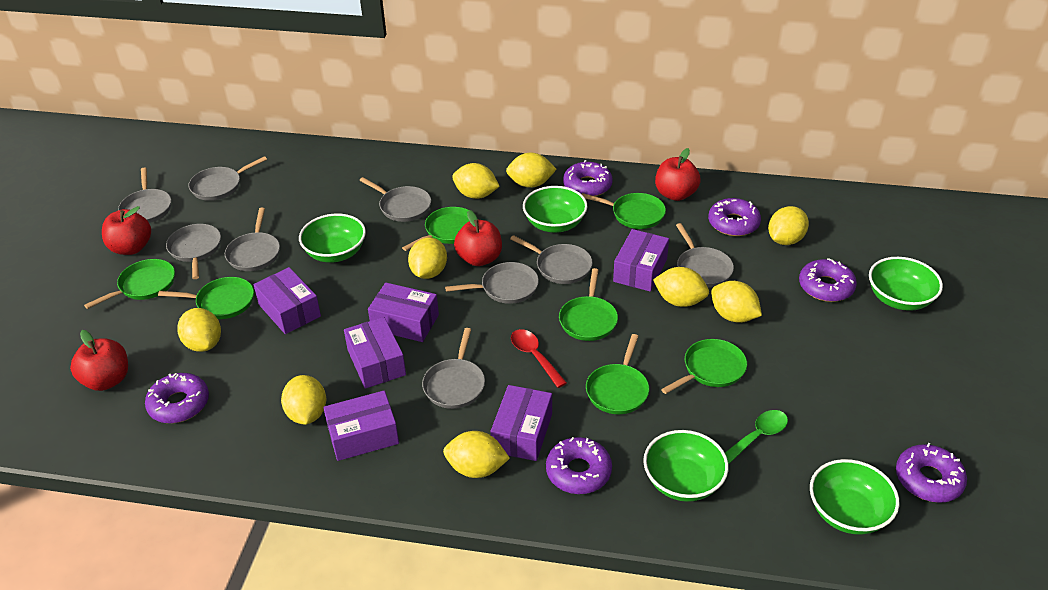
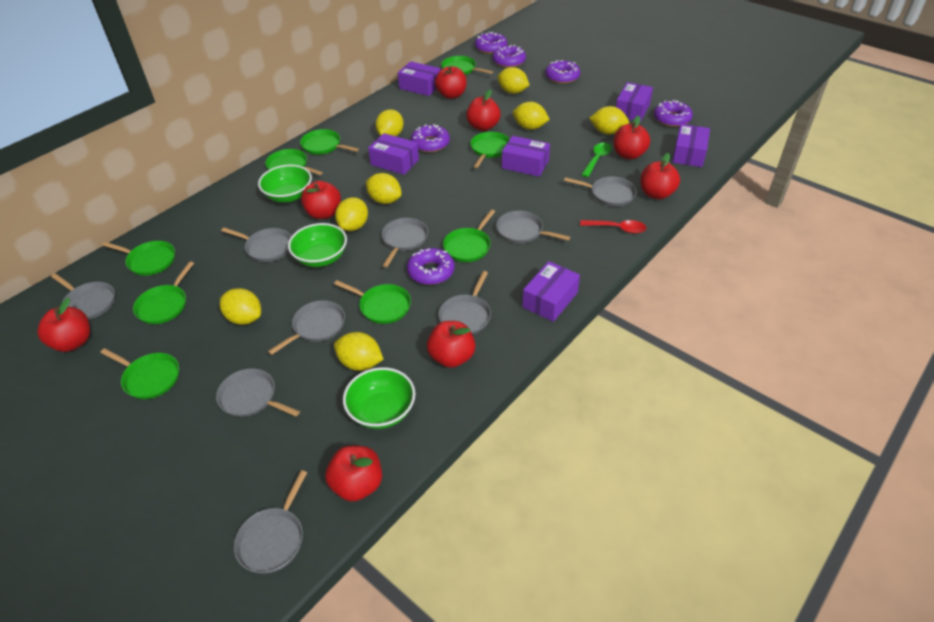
green bowl: 5 -> 3
green pan: 7 -> 9
red apple: 4 -> 8
yellow lemon: 9 -> 8

